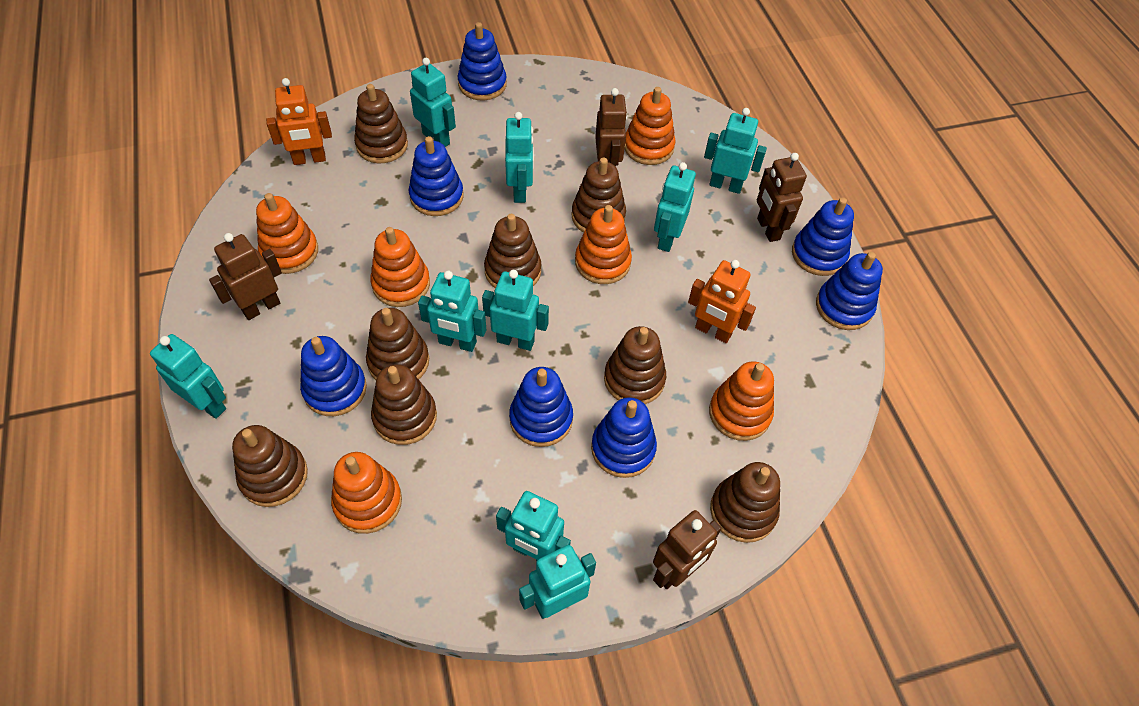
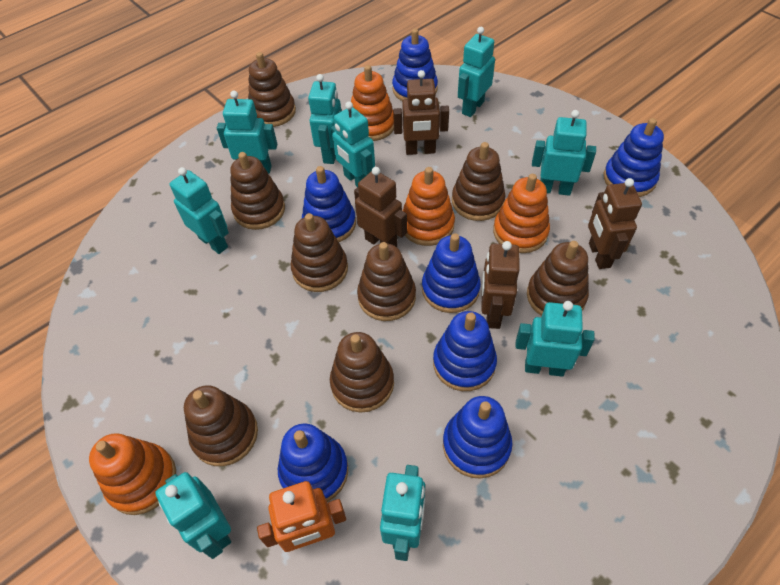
orange robot: 2 -> 1
orange stacking toy: 6 -> 4

